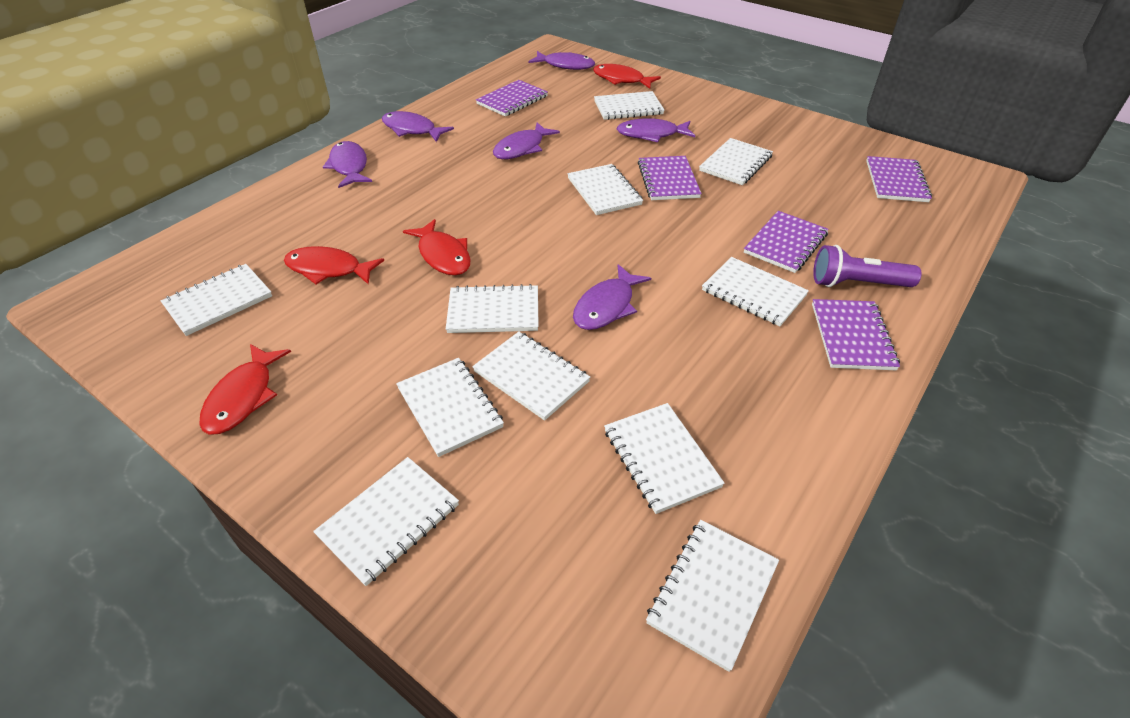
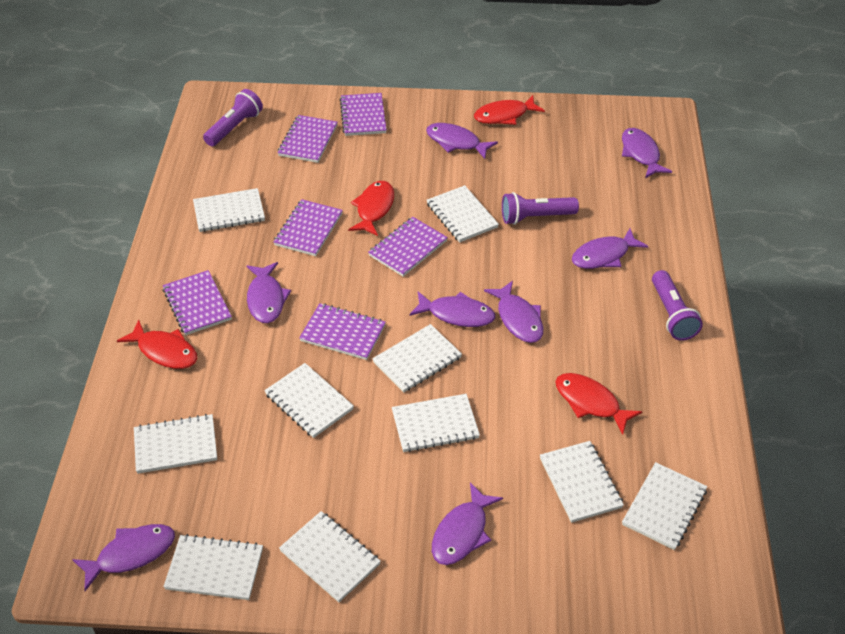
purple fish: 6 -> 8
purple flashlight: 1 -> 3
purple notebook: 5 -> 6
white notebook: 11 -> 10

